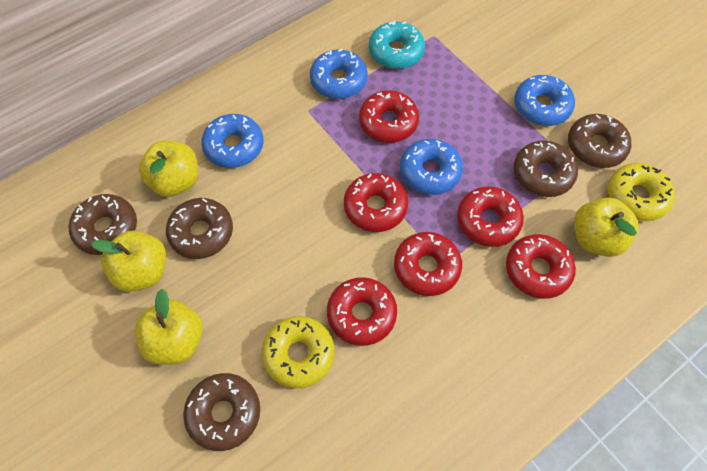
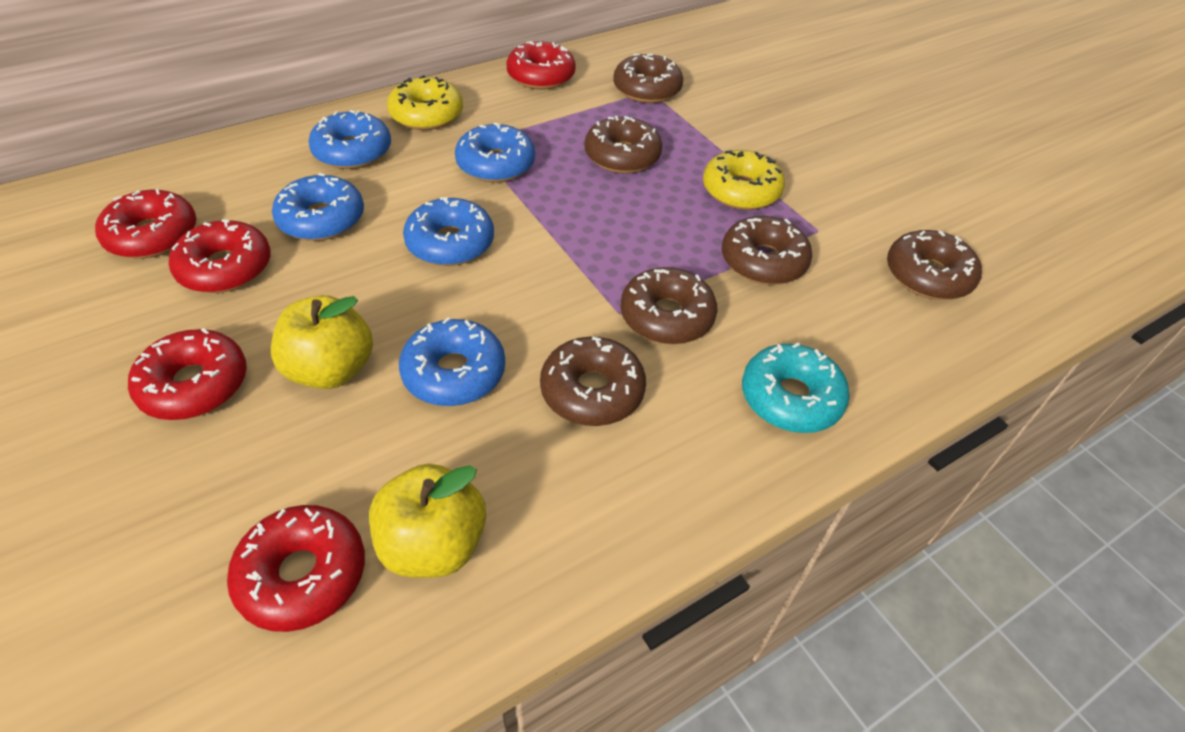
blue donut: 4 -> 5
brown donut: 5 -> 6
red donut: 6 -> 5
yellow apple: 4 -> 2

